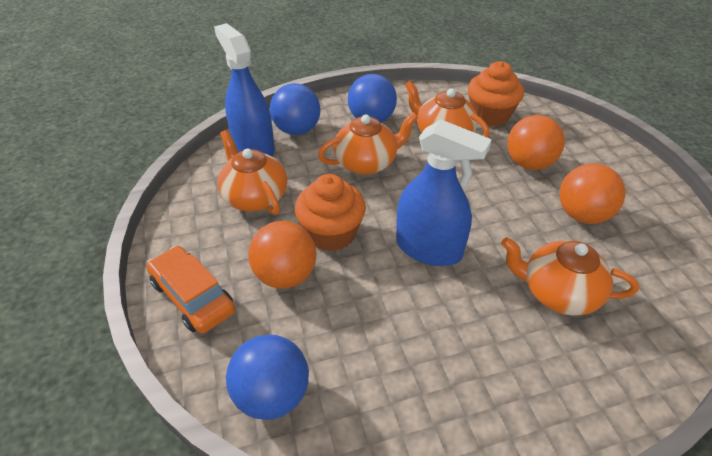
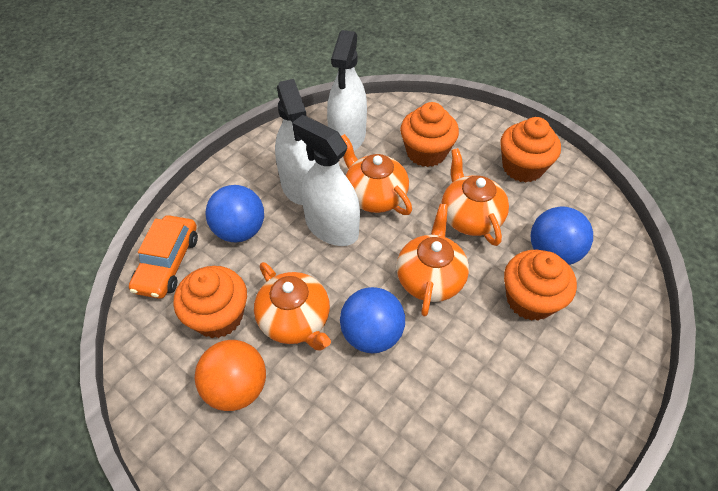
blue spray bottle: 2 -> 0
orange ball: 3 -> 1
orange cupcake: 2 -> 4
white spray bottle: 0 -> 3

